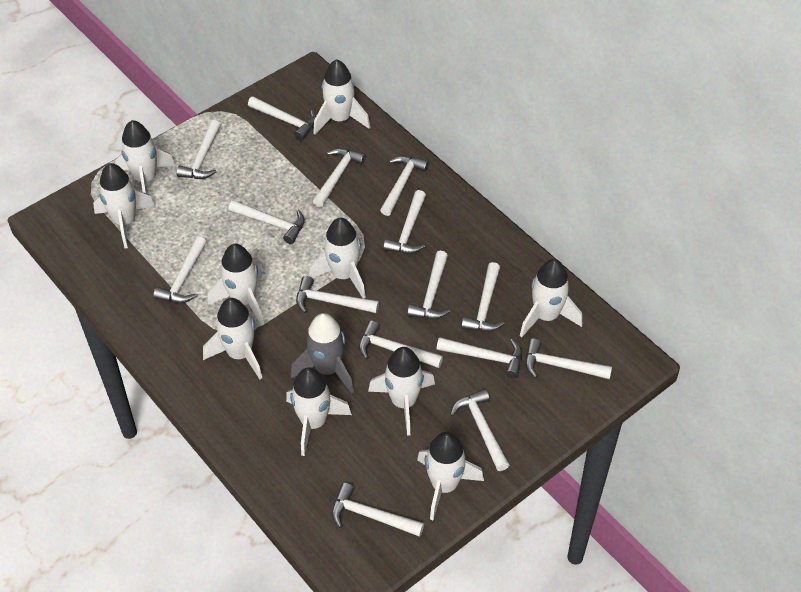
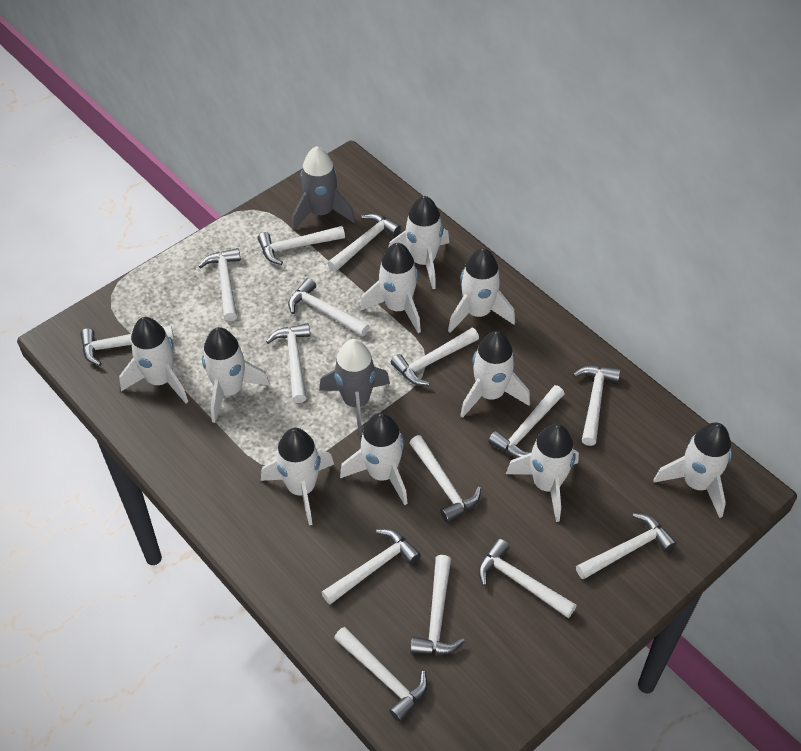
grey rocket: 1 -> 2

